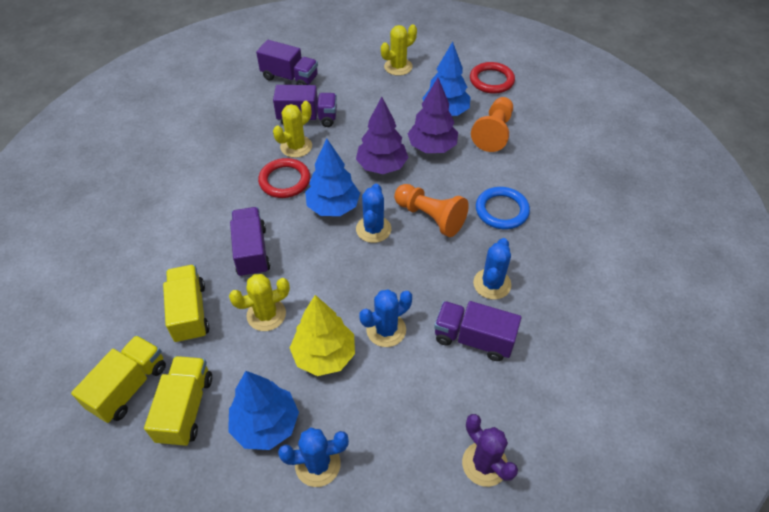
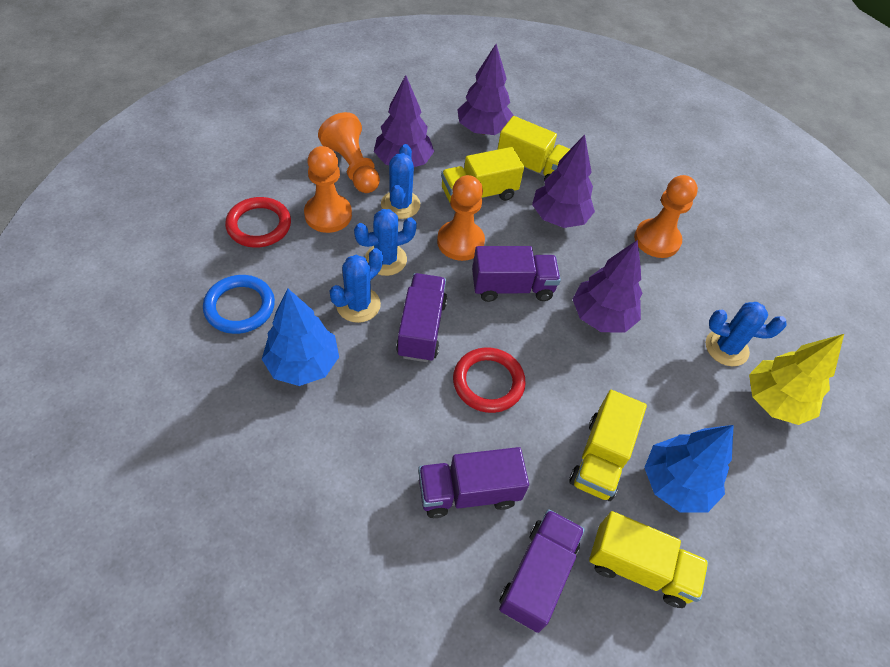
blue tree: 3 -> 2
orange pawn: 2 -> 4
purple cactus: 1 -> 0
purple tree: 2 -> 4
yellow cactus: 3 -> 0
yellow truck: 3 -> 4

